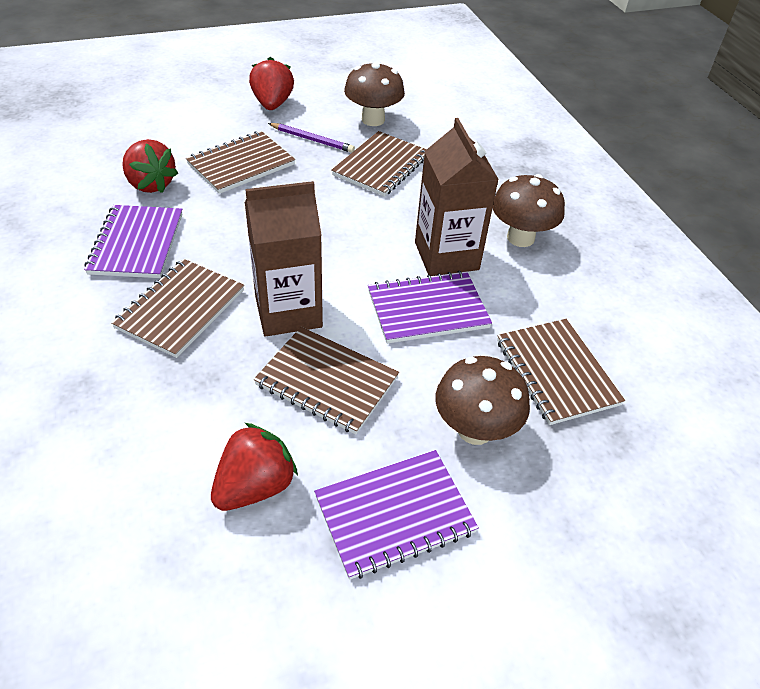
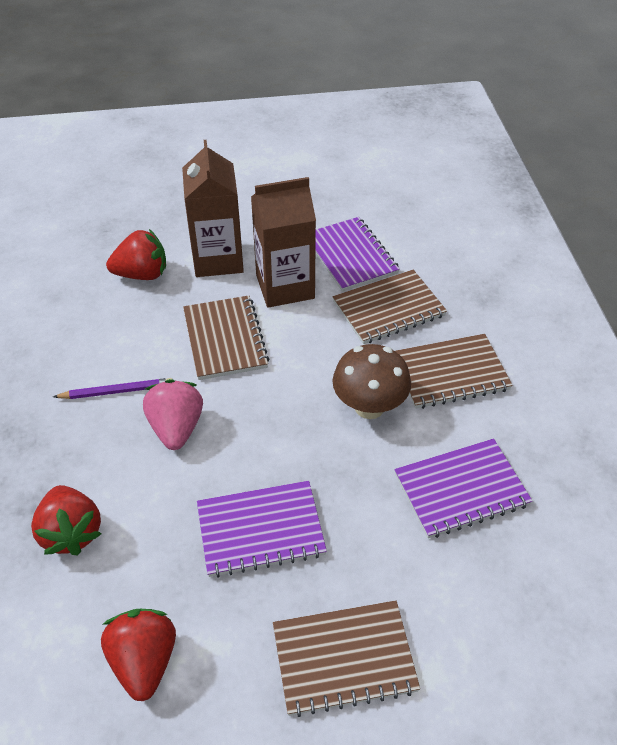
brown mushroom: 3 -> 1
brown notebook: 5 -> 4
pink strawberry: 0 -> 1

